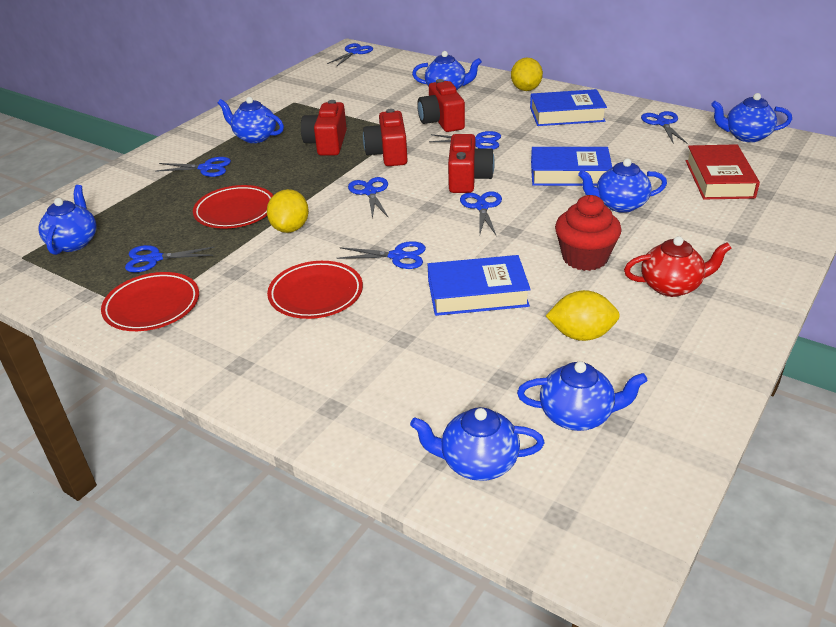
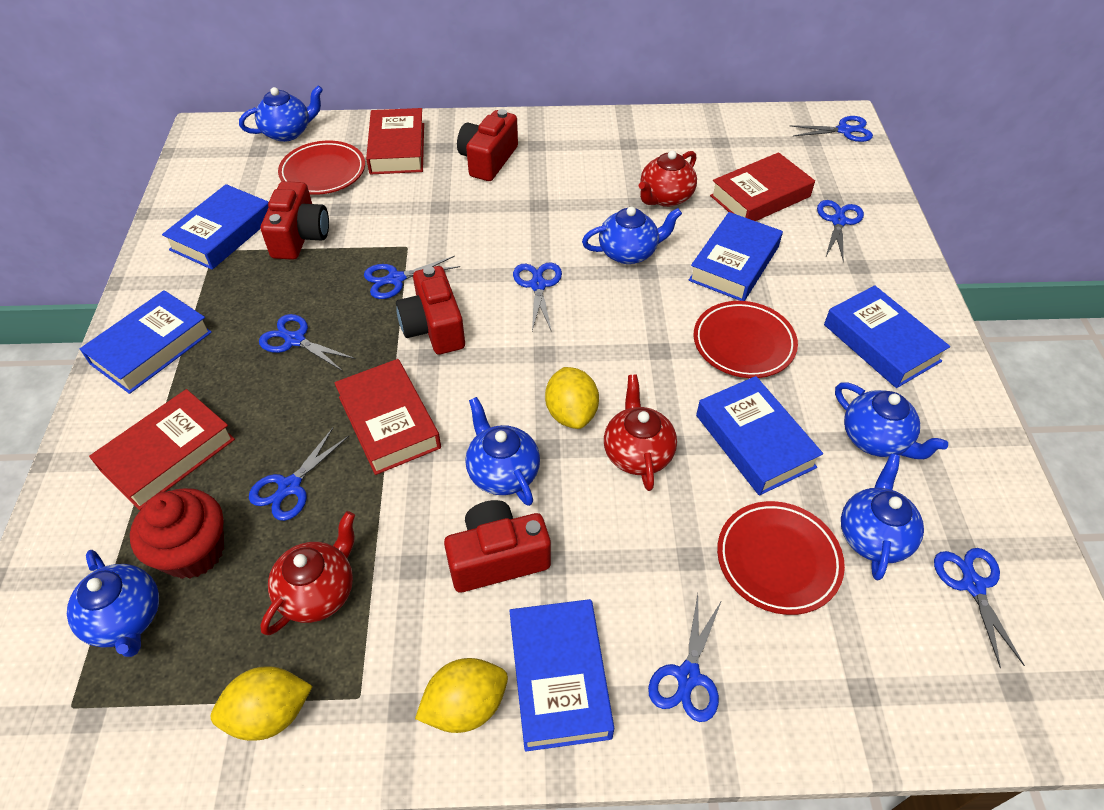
blue book: 3 -> 6
blue teapot: 7 -> 6
red book: 1 -> 4
red teapot: 1 -> 3

